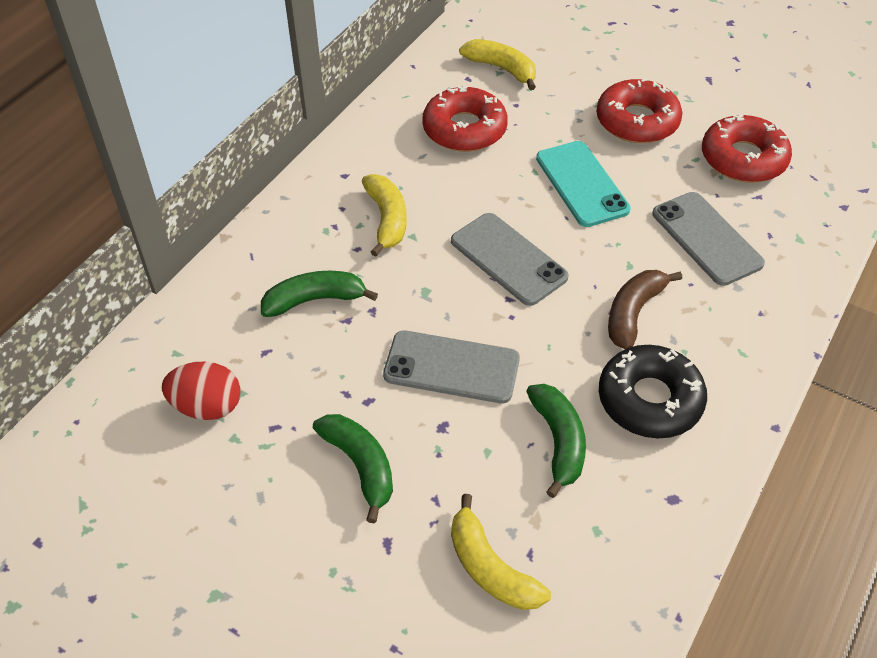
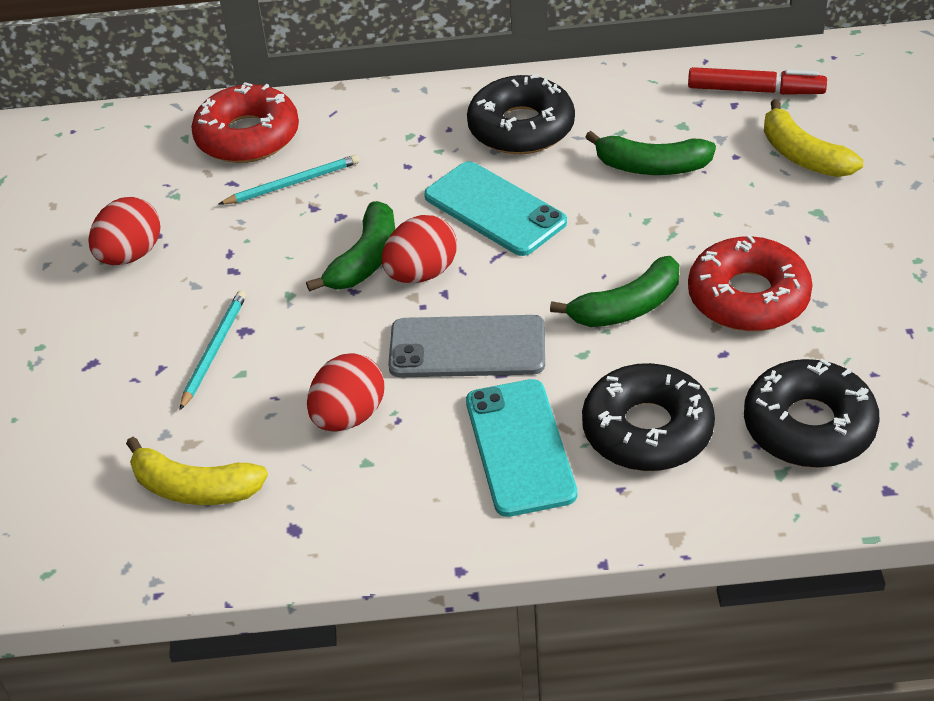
black donut: 1 -> 3
brown banana: 1 -> 0
grey phone: 3 -> 1
red donut: 3 -> 2
red egg: 1 -> 3
red marker: 0 -> 1
turquoise pencil: 0 -> 2
turquoise phone: 1 -> 2
yellow banana: 3 -> 2

